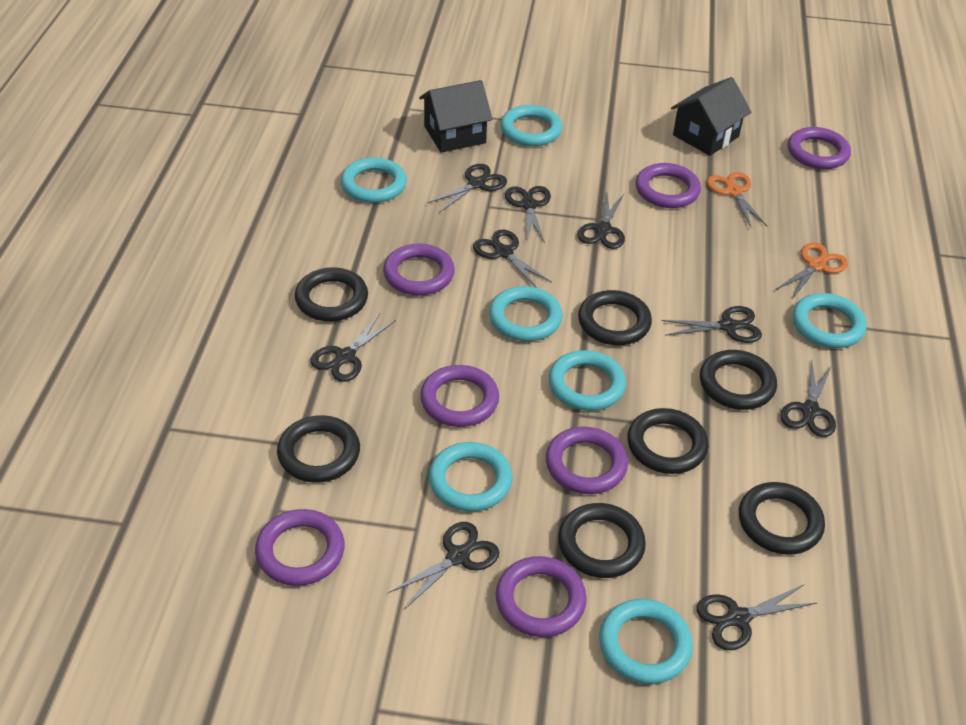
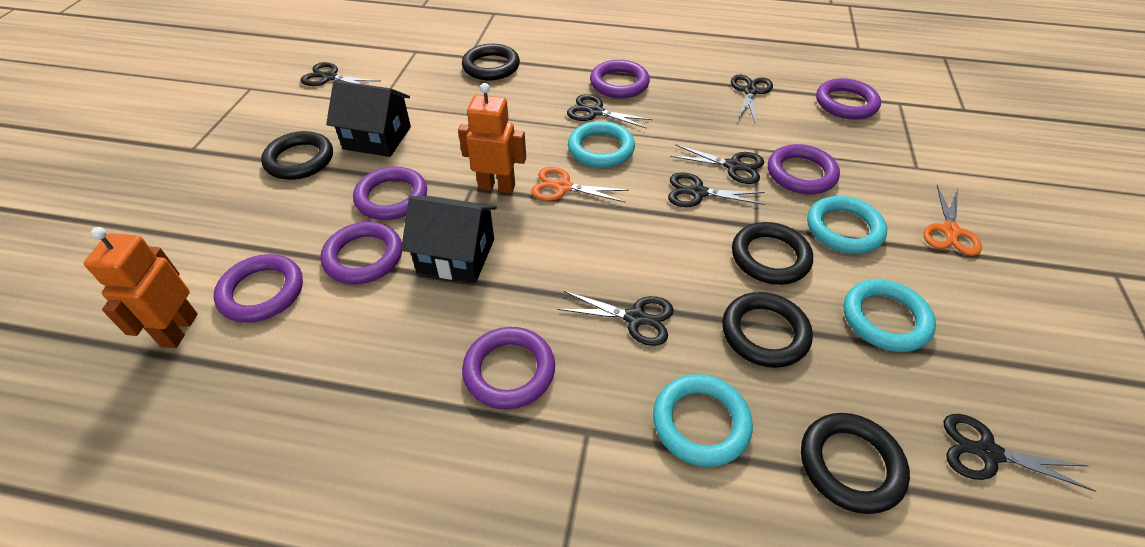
black ring: 7 -> 5
black scissors: 9 -> 7
orange robot: 0 -> 2
turquoise ring: 7 -> 4

